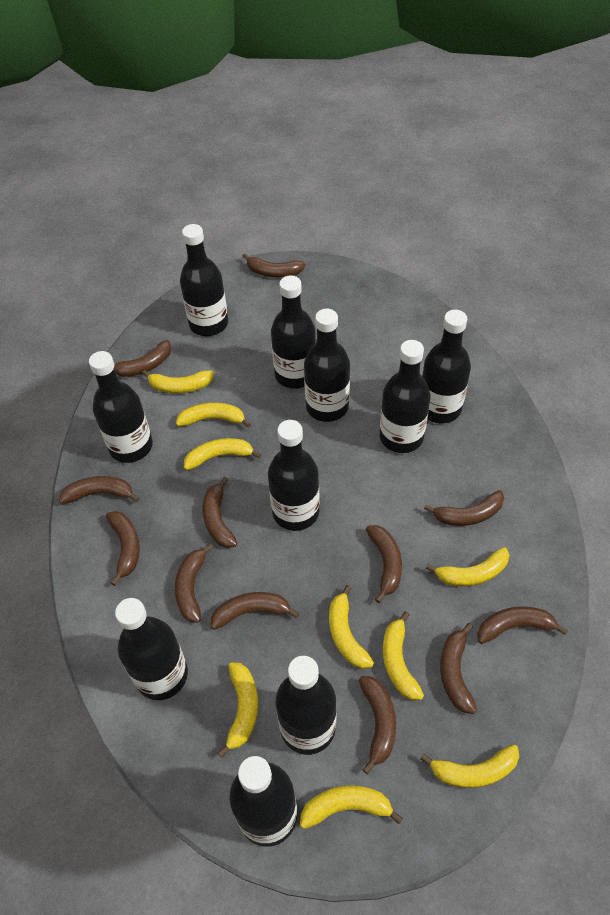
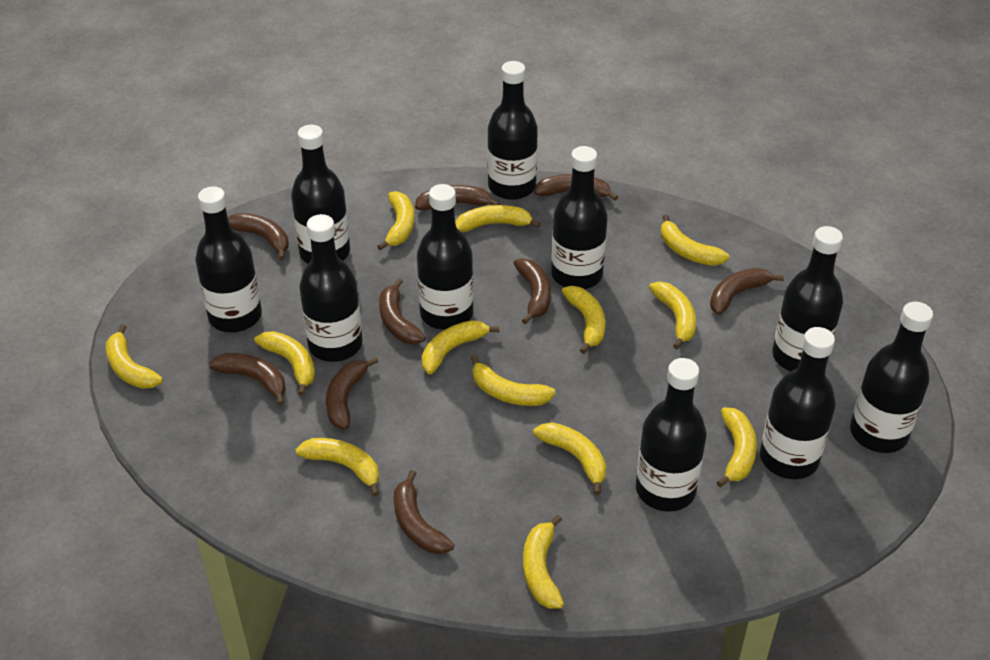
brown banana: 12 -> 9
yellow banana: 9 -> 13

